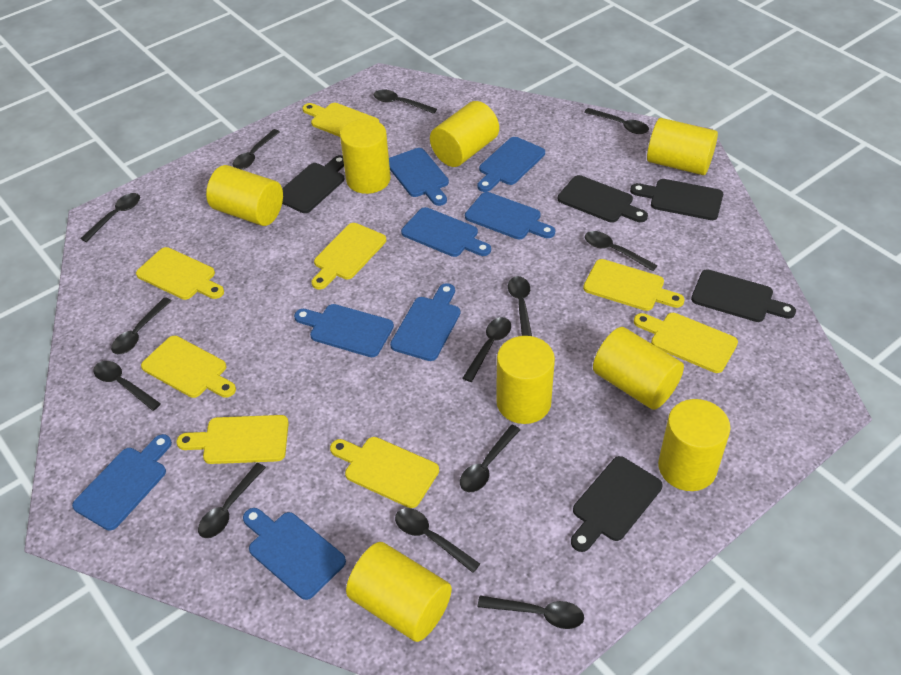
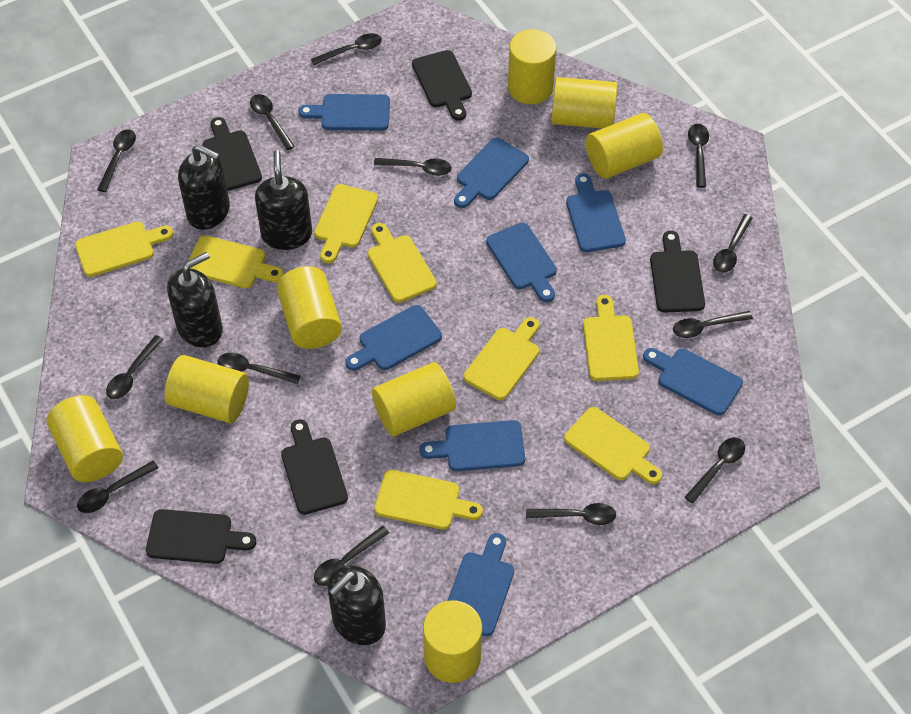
black soap dispenser: 0 -> 4

